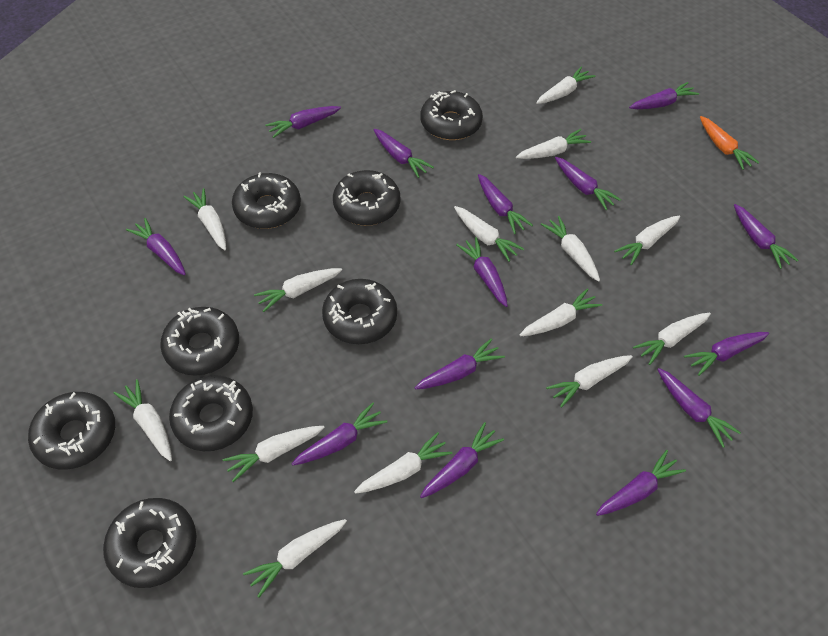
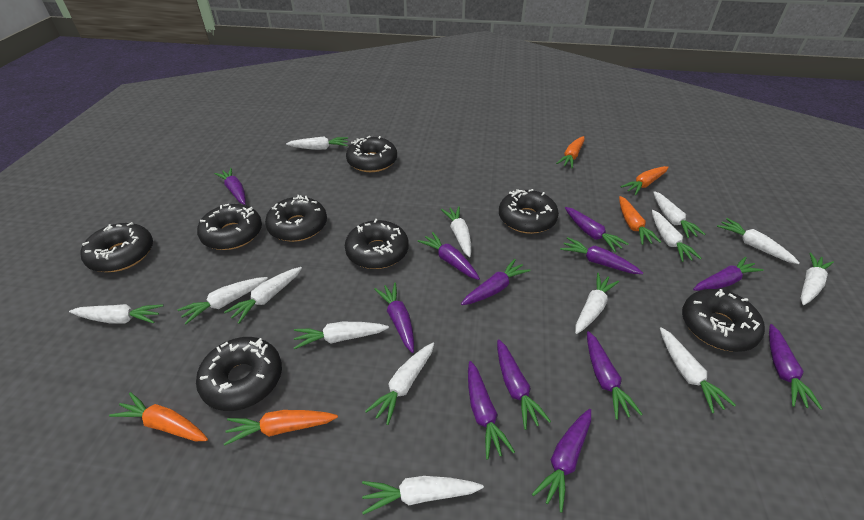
orange carrot: 1 -> 5
purple carrot: 14 -> 12

